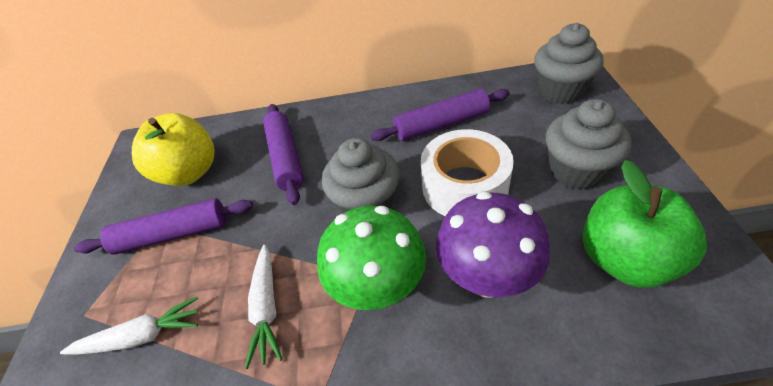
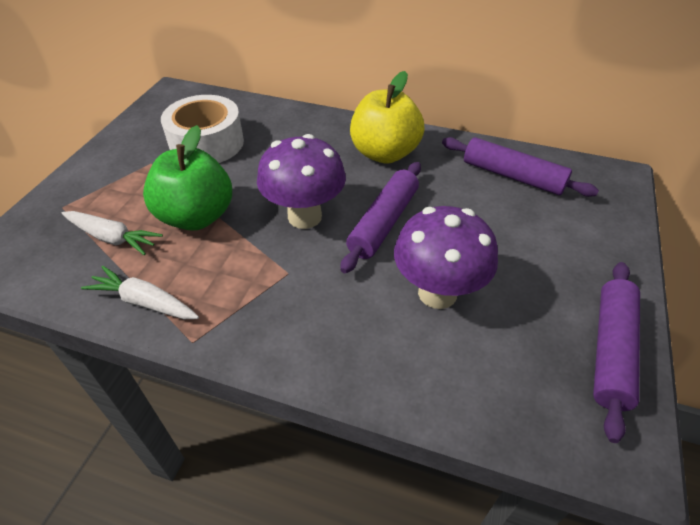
green mushroom: 1 -> 0
grey cupcake: 3 -> 0
purple mushroom: 1 -> 2

